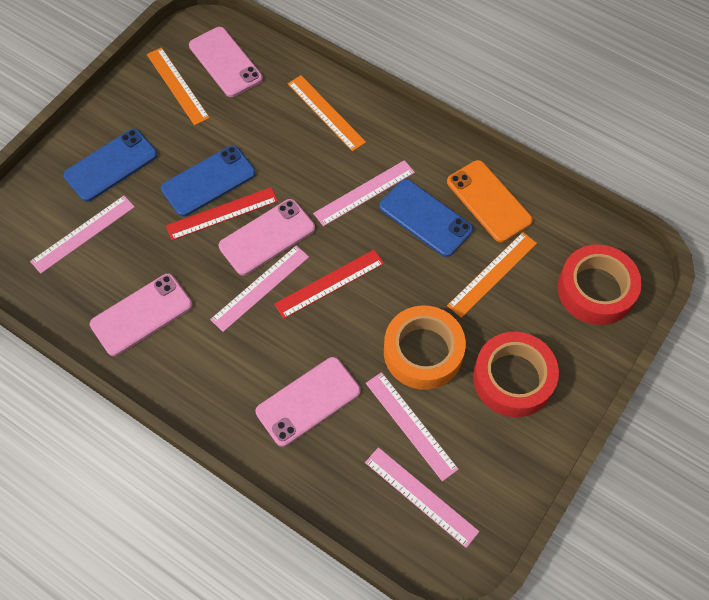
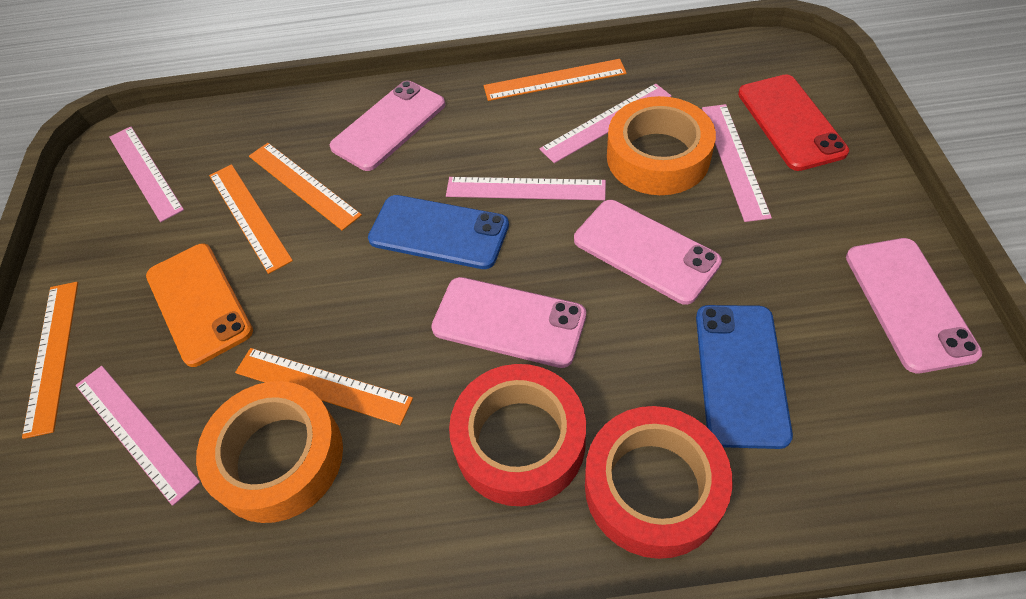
blue phone: 3 -> 2
orange ruler: 3 -> 5
orange tape: 1 -> 2
red phone: 0 -> 1
red ruler: 2 -> 0

